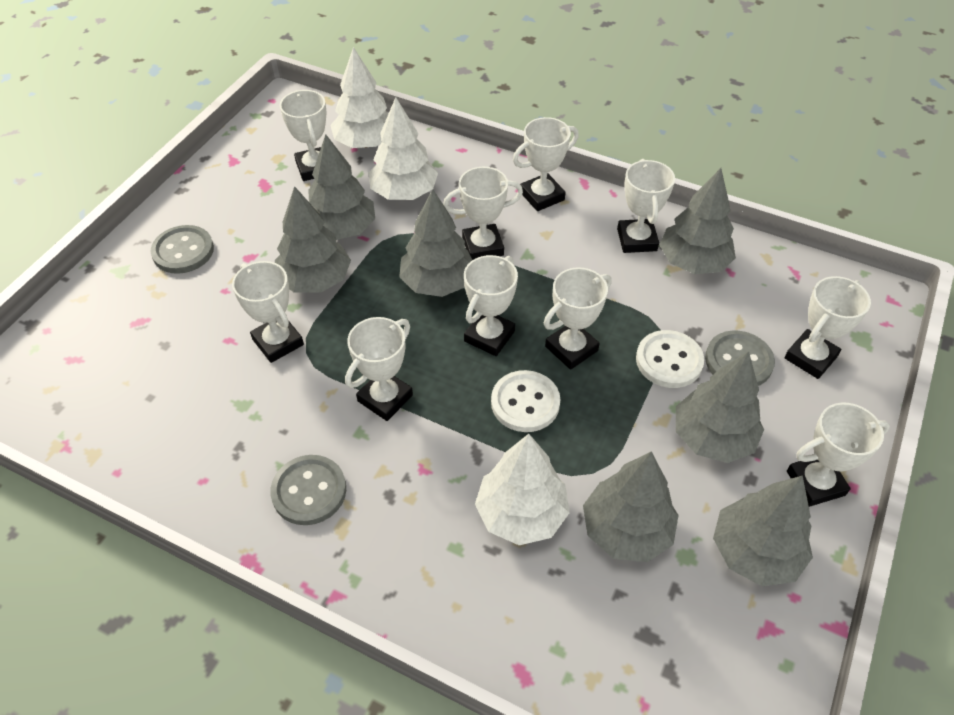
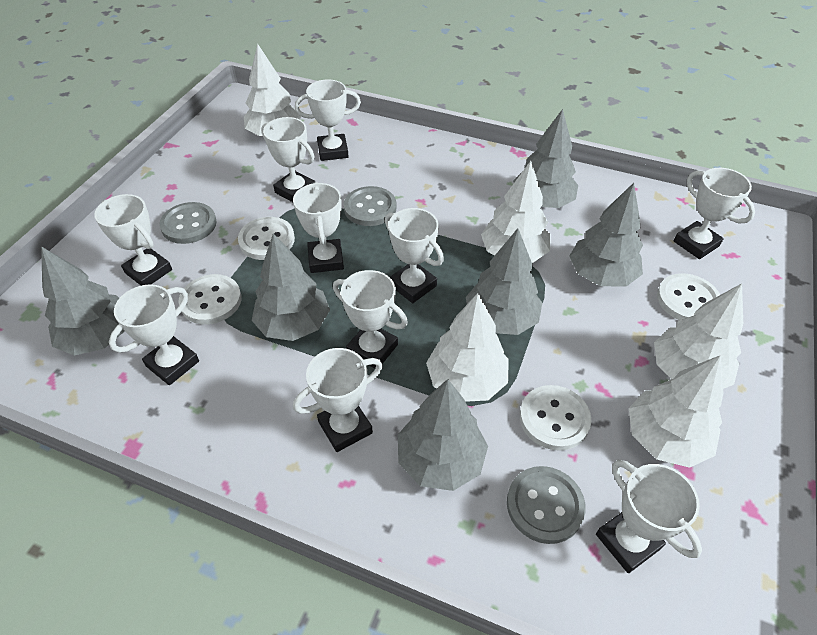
grey tree: 7 -> 6
white button: 2 -> 4
white tree: 3 -> 5

